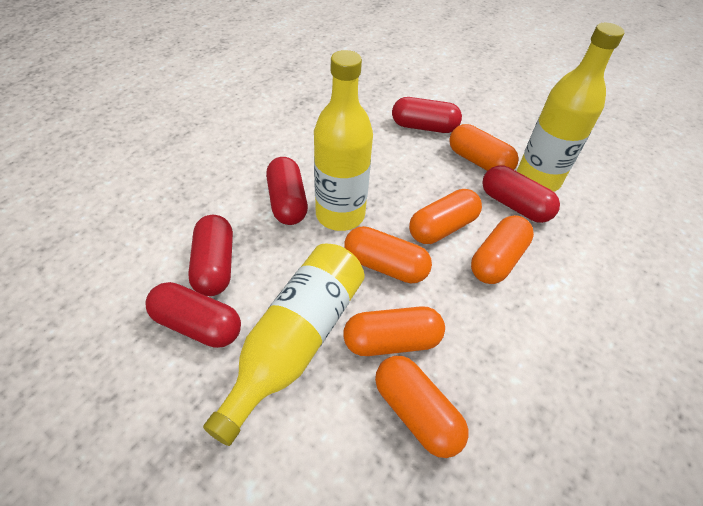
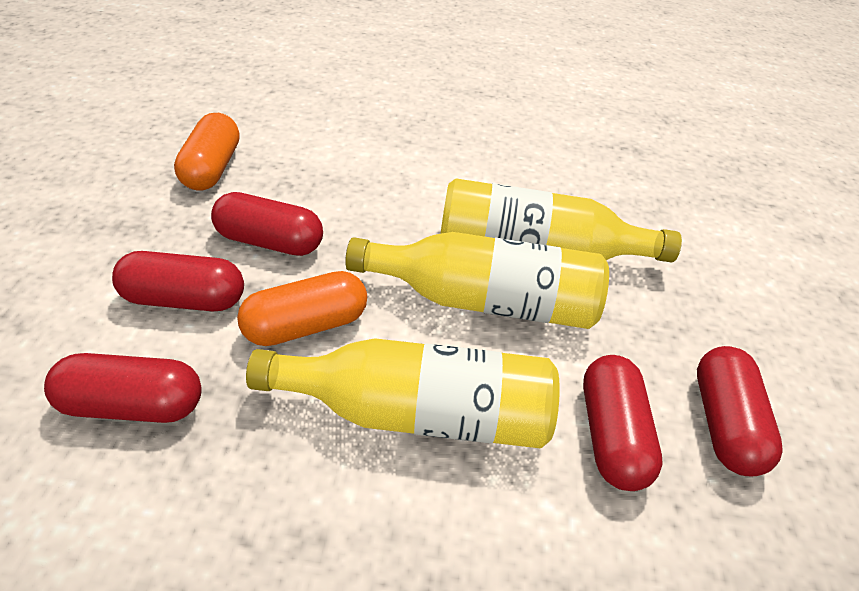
orange capsule: 6 -> 2

